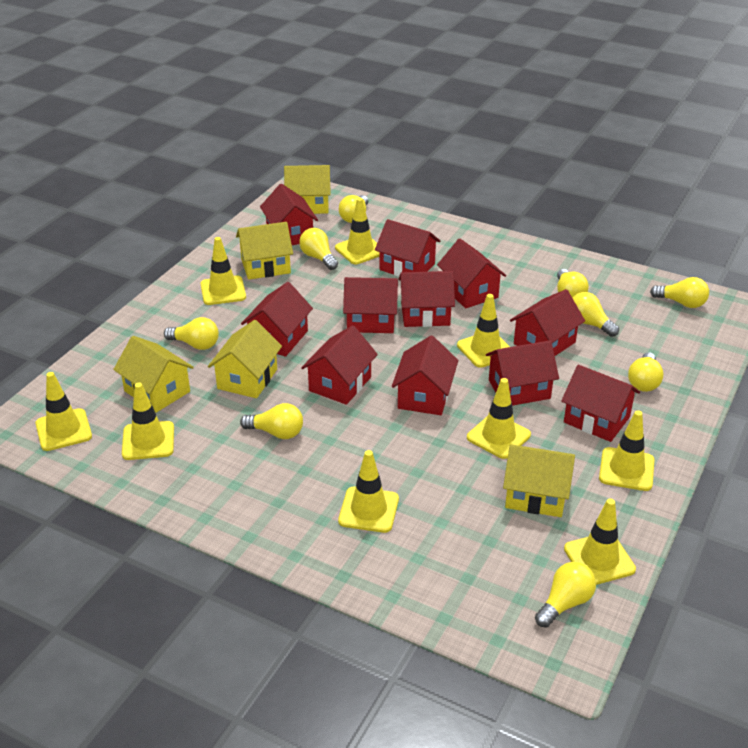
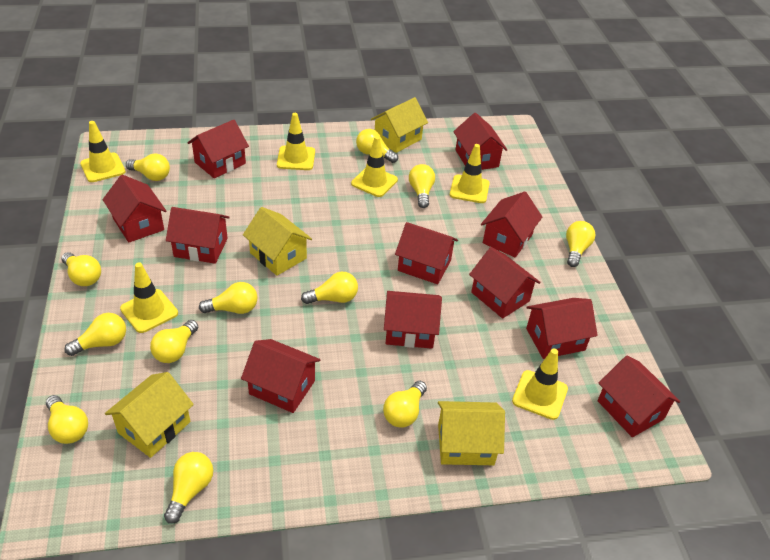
yellow house: 5 -> 4
yellow light bulb: 9 -> 12
yellow traffic cone: 9 -> 6

